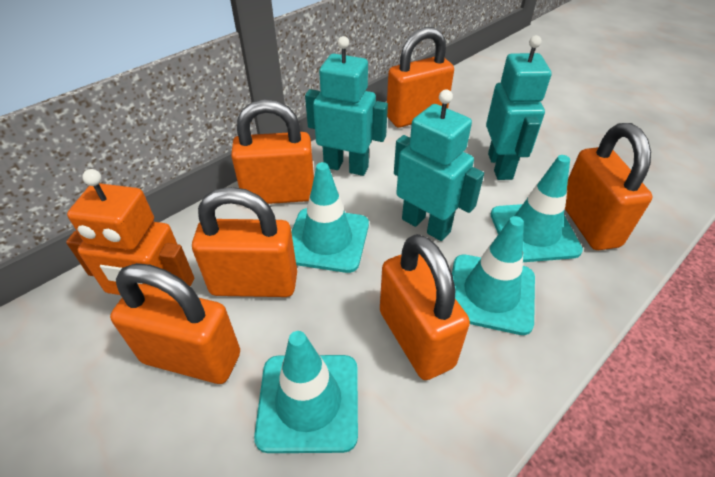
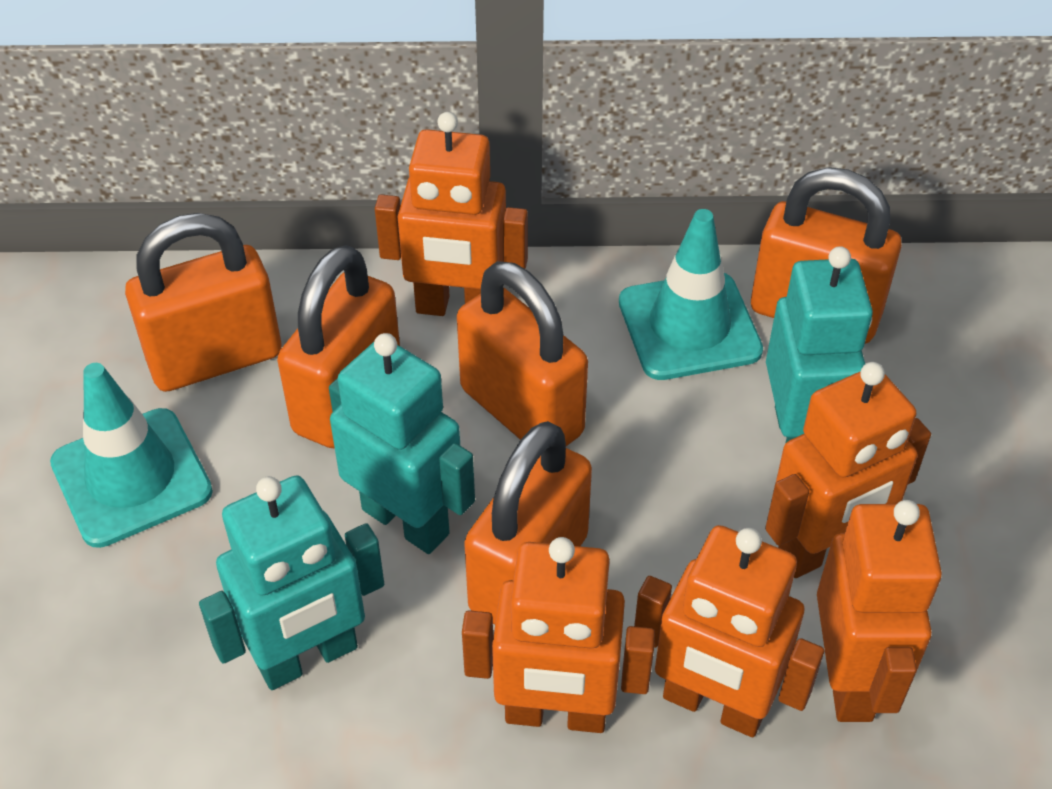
orange padlock: 6 -> 5
orange robot: 1 -> 5
turquoise traffic cone: 4 -> 2

